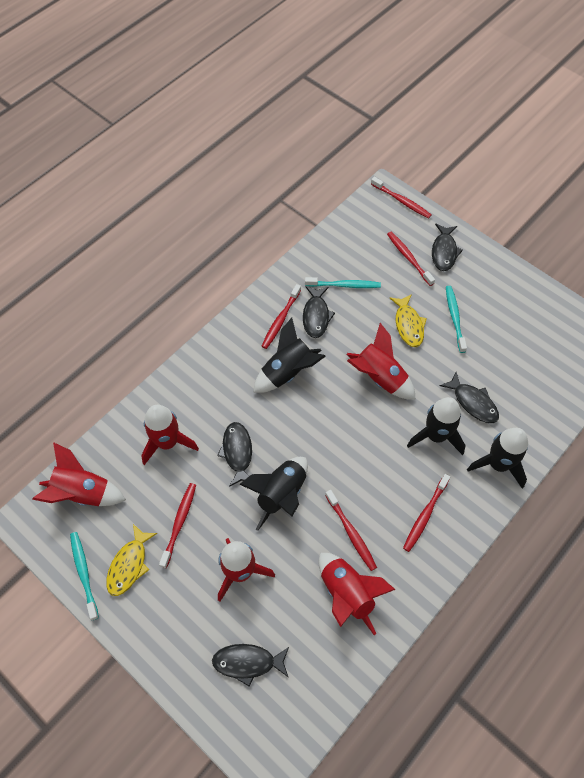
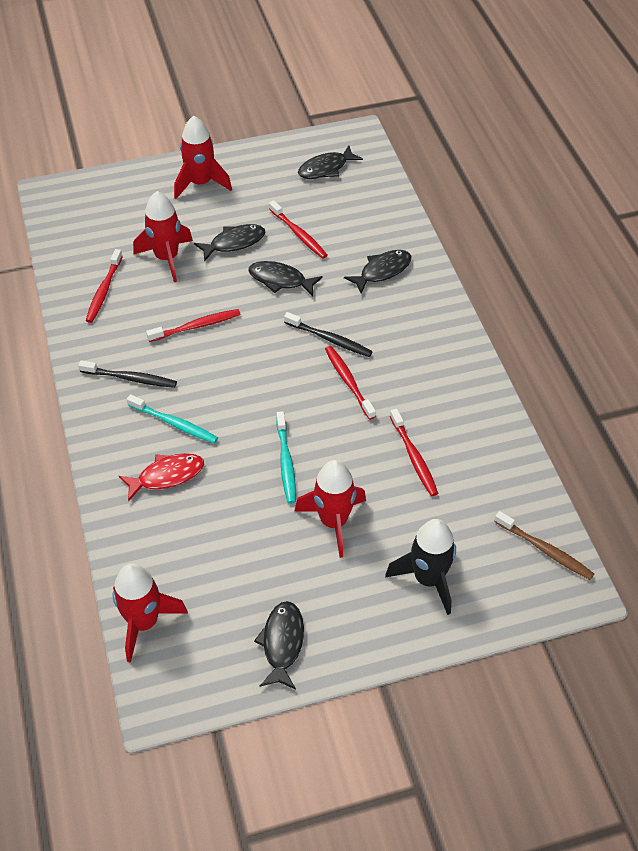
black rocket: 4 -> 1
black toothbrush: 0 -> 2
brown toothbrush: 0 -> 1
red fish: 0 -> 1
red rocket: 5 -> 4
red toothbrush: 6 -> 5
turquoise toothbrush: 3 -> 2
yellow fish: 2 -> 0

